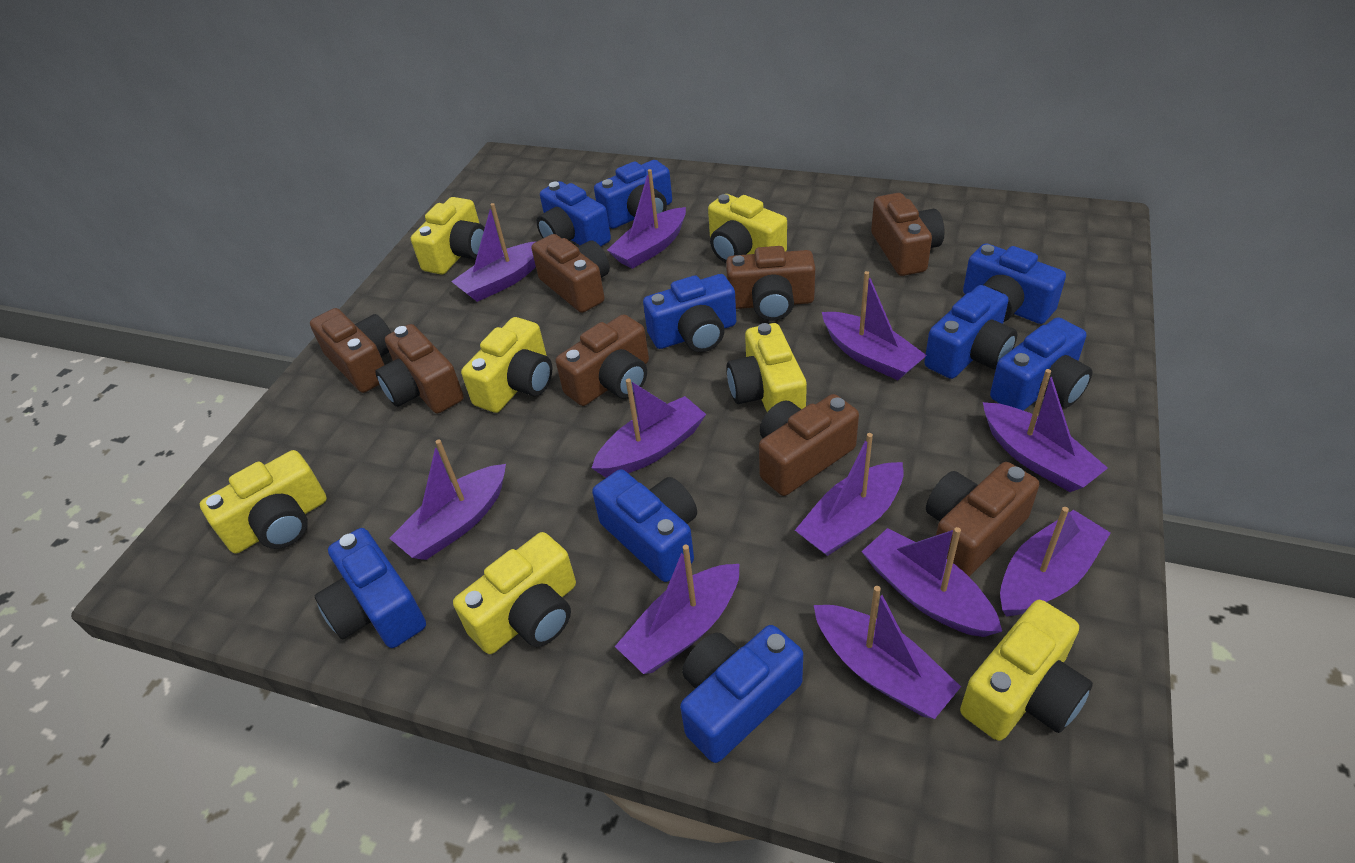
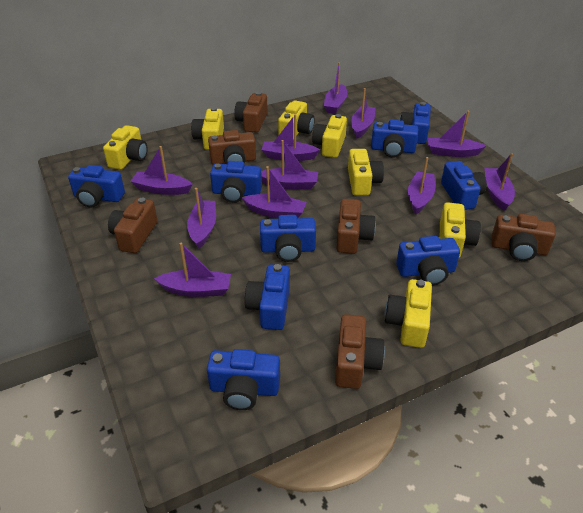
brown camera: 8 -> 6

